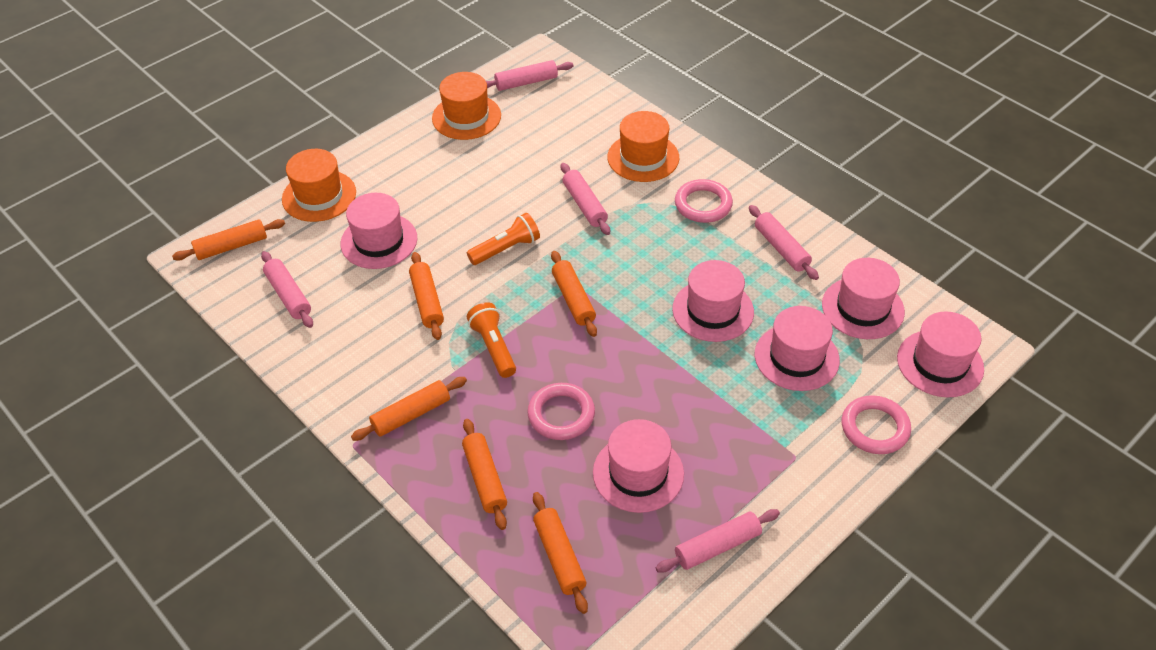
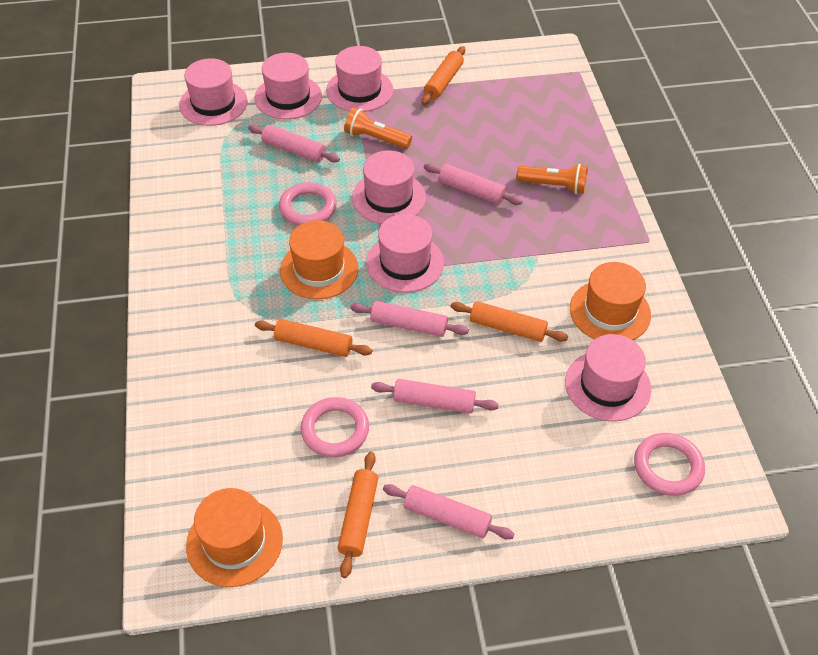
orange rolling pin: 6 -> 4

